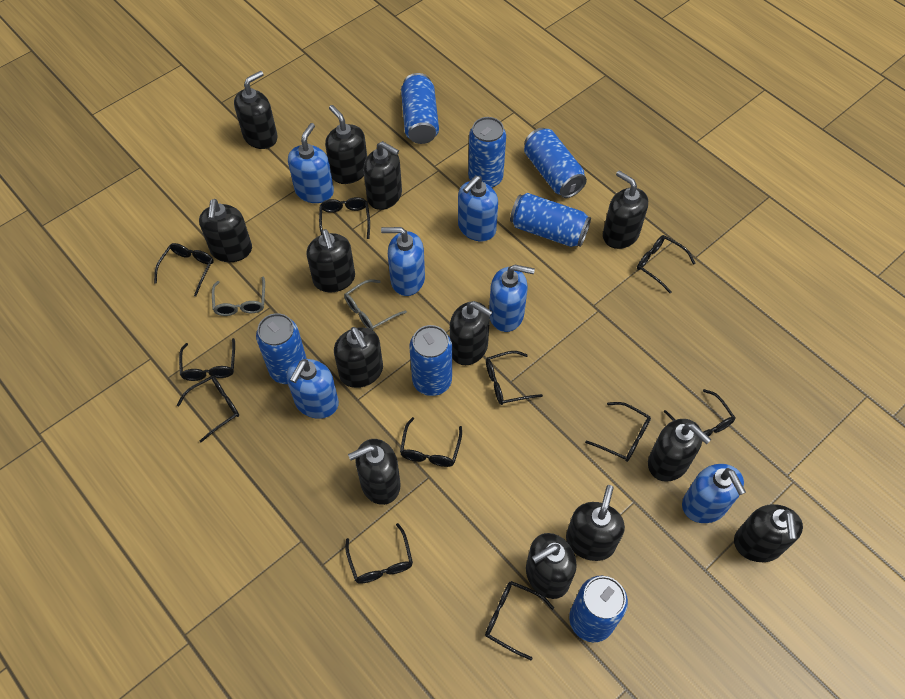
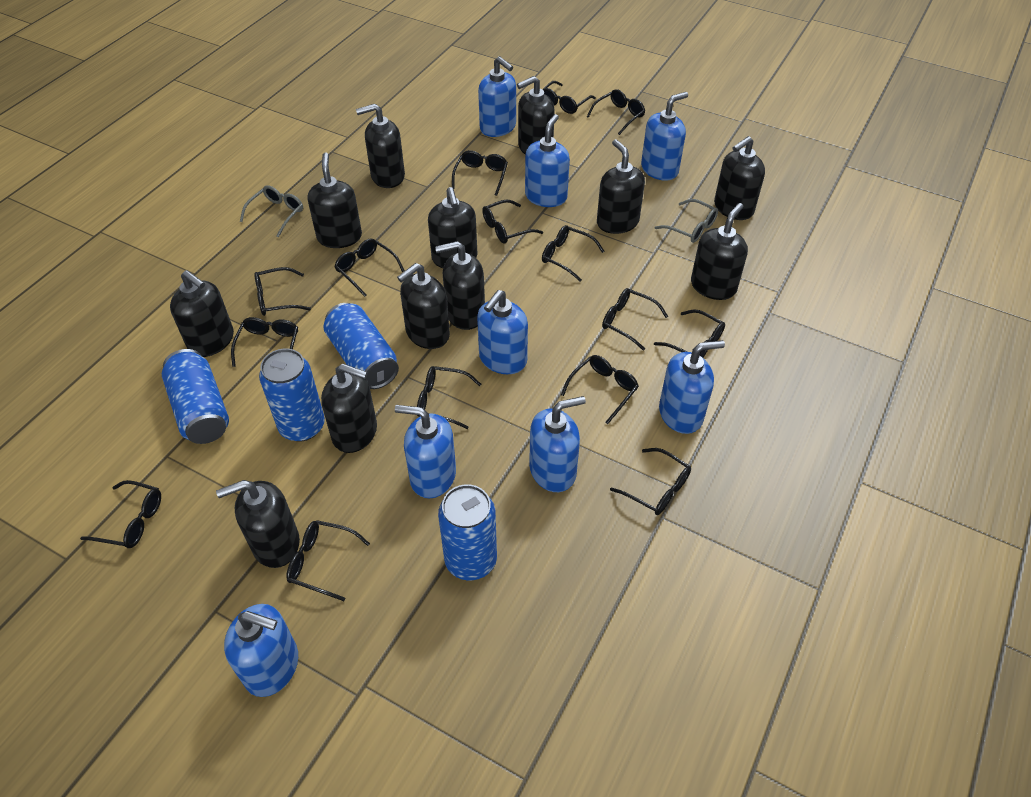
black glasses: 11 -> 15
black soap dispenser: 13 -> 12
blue can: 7 -> 4
blue soap dispenser: 6 -> 8

